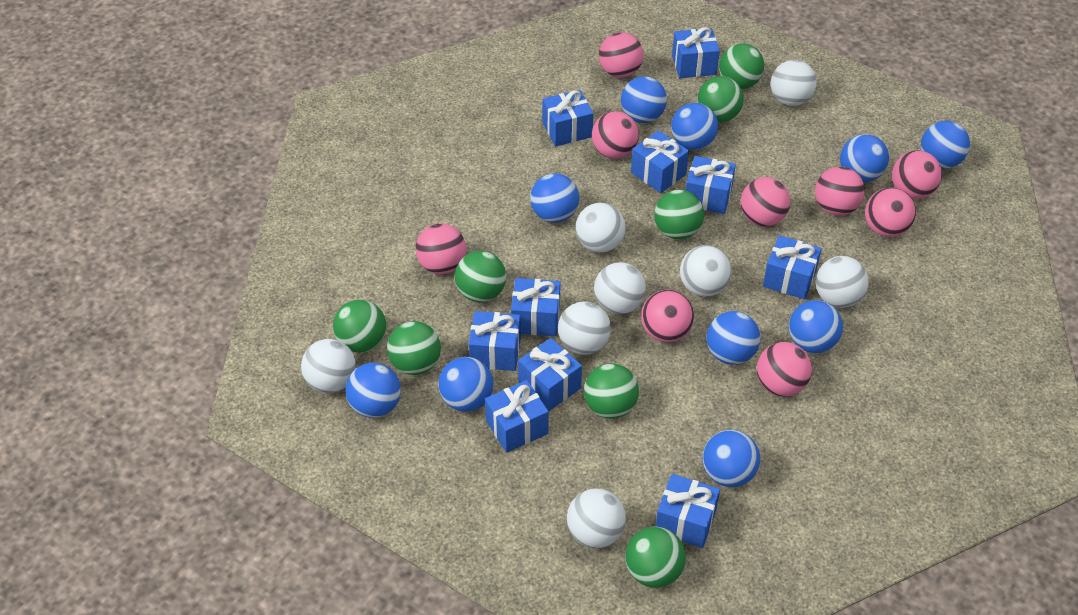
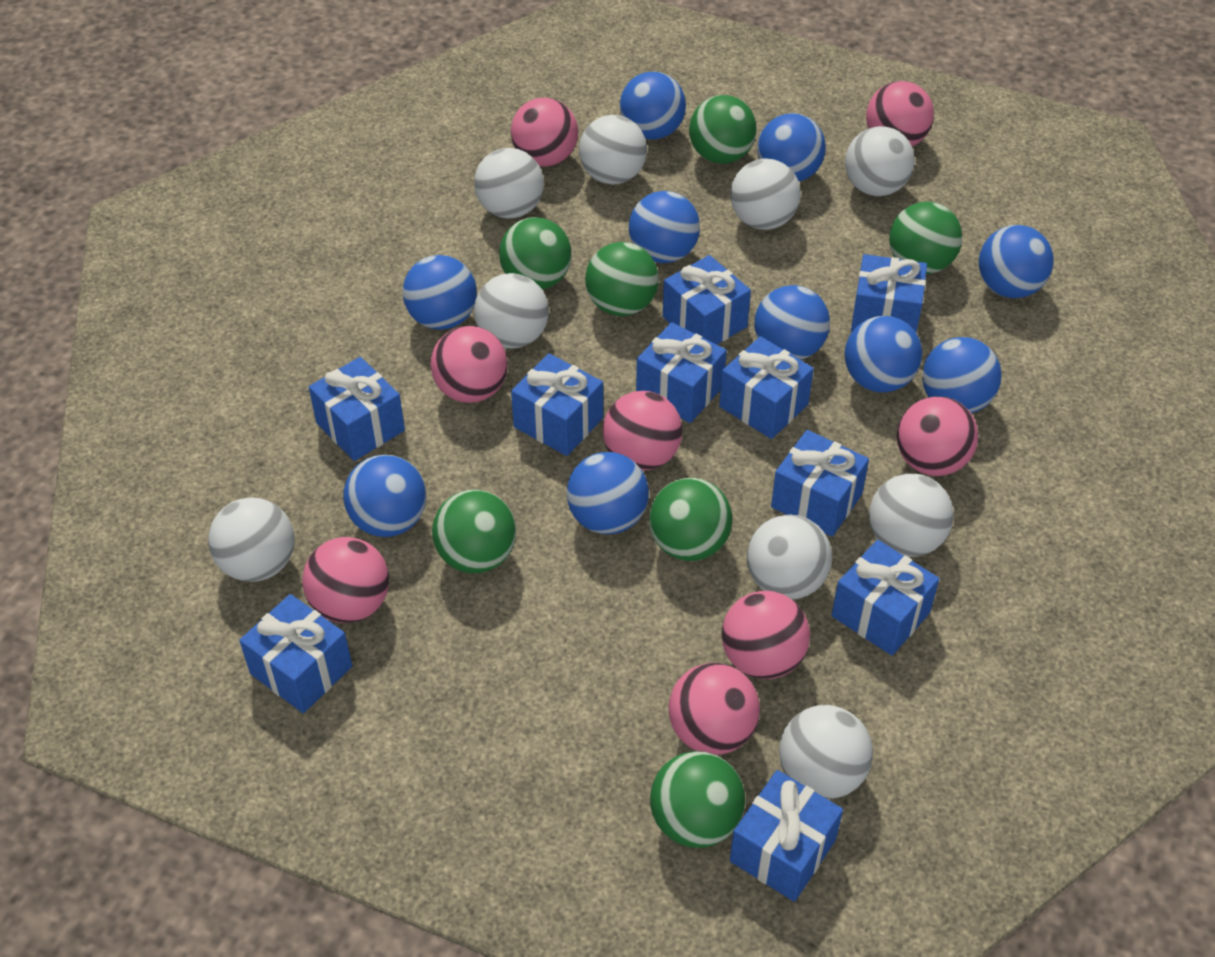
green ball: 8 -> 7
pink ball: 9 -> 8
white ball: 8 -> 9

